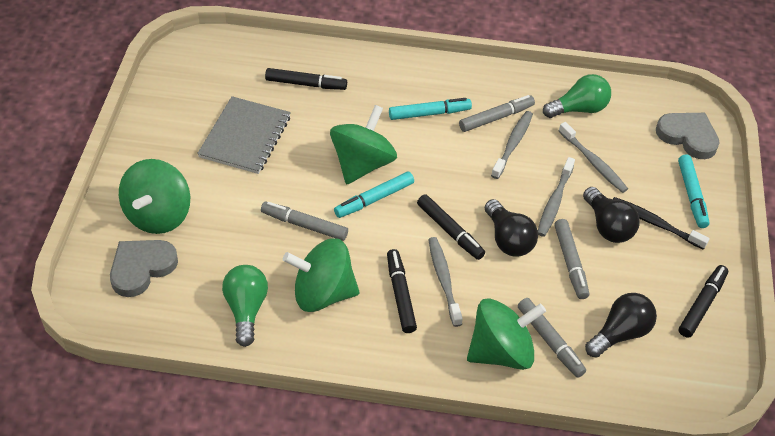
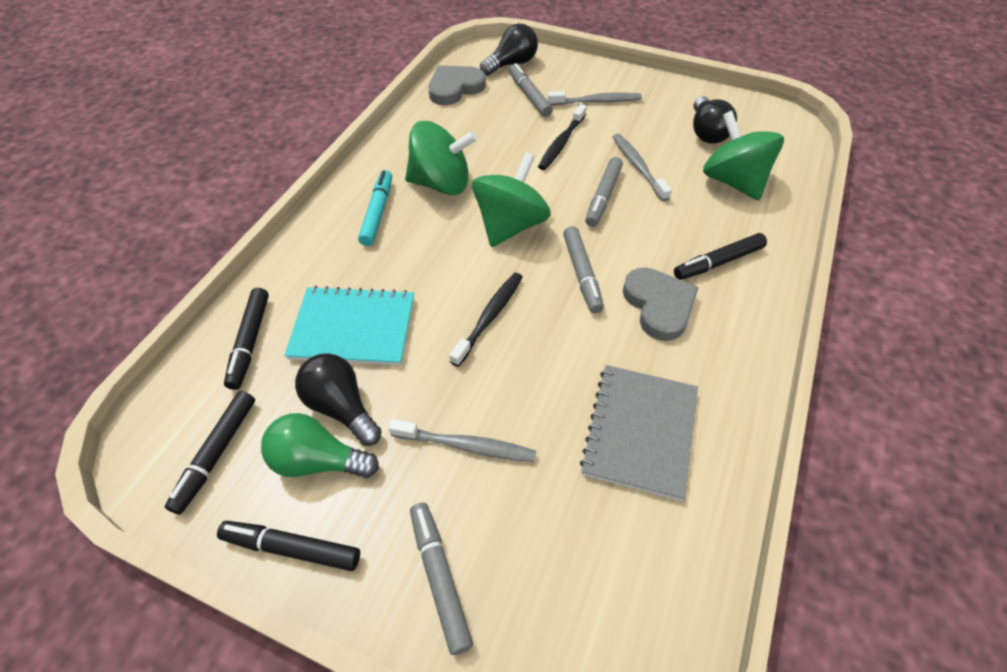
black toothbrush: 1 -> 2
green light bulb: 2 -> 1
green spinning top: 4 -> 3
grey toothbrush: 4 -> 3
turquoise marker: 3 -> 1
turquoise notebook: 0 -> 1

